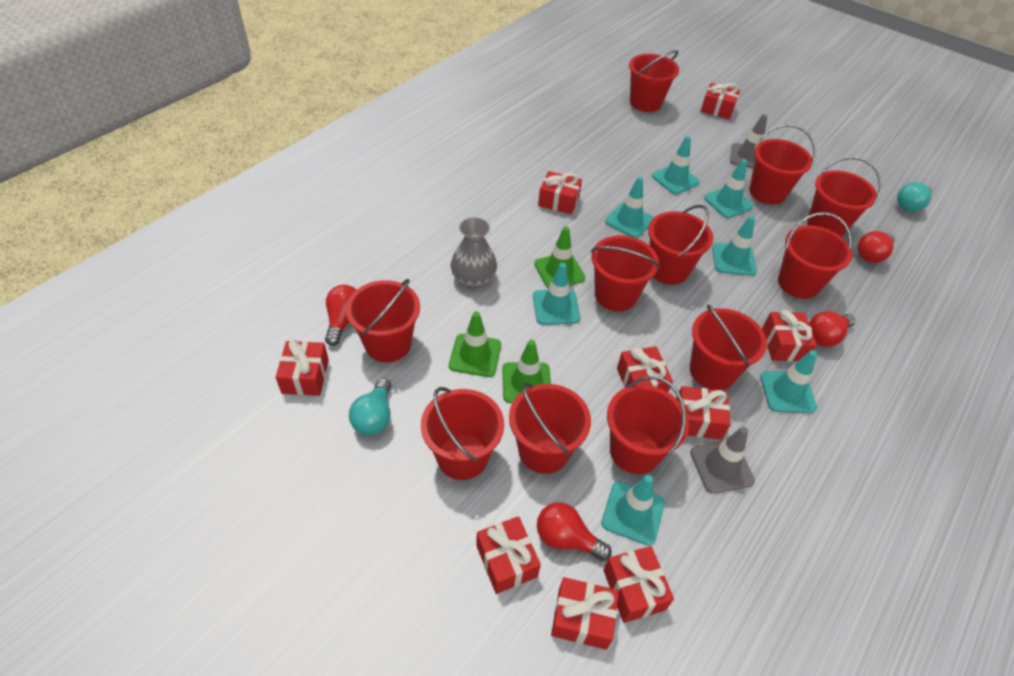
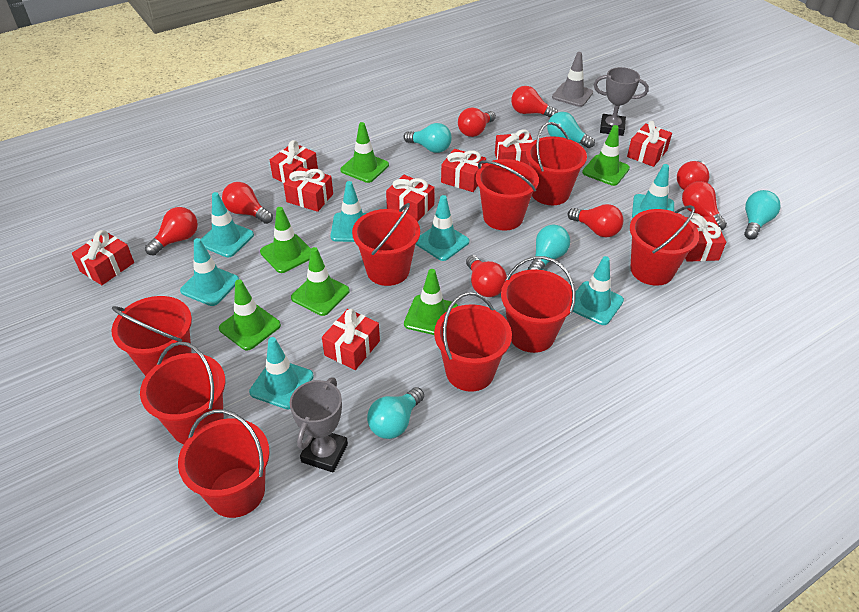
green traffic cone: 3 -> 6
grey traffic cone: 2 -> 1
grey trophy: 0 -> 2
grey vase: 1 -> 0
red bucket: 11 -> 9
red light bulb: 4 -> 8
turquoise light bulb: 2 -> 5

